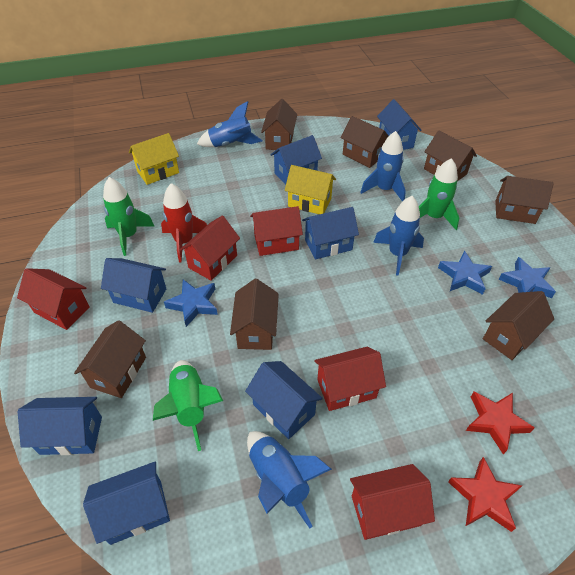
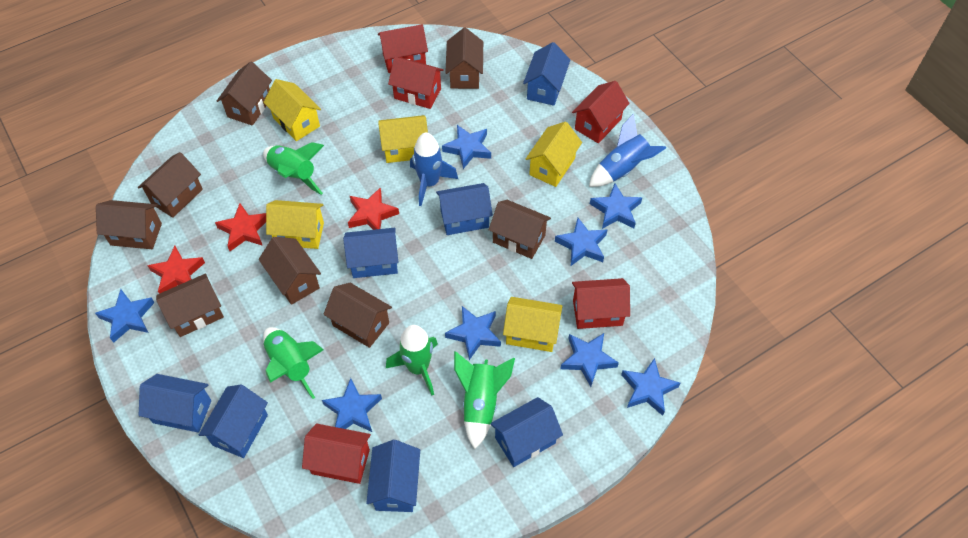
blue rocket: 4 -> 2
blue star: 3 -> 8
brown house: 7 -> 8
green rocket: 3 -> 4
red rocket: 1 -> 0
red star: 2 -> 3
yellow house: 2 -> 5

